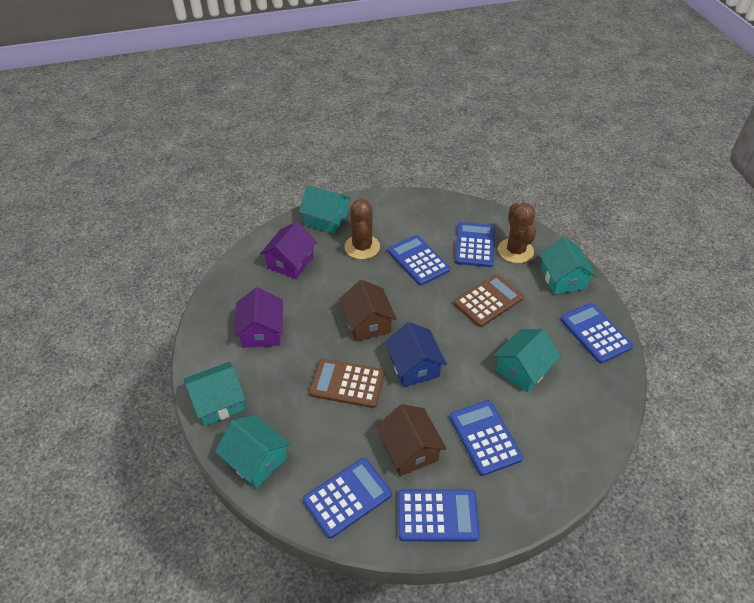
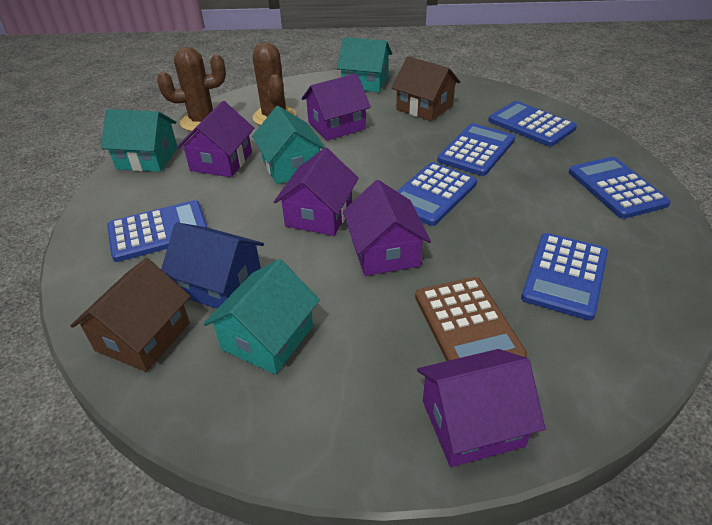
brown calculator: 2 -> 1
purple house: 2 -> 5
turquoise house: 5 -> 4

